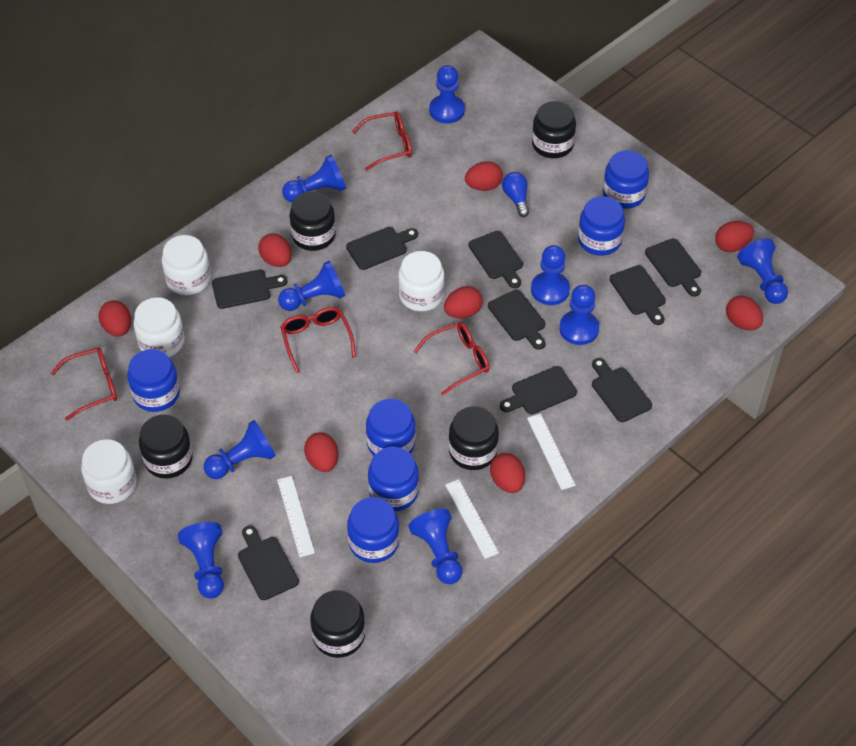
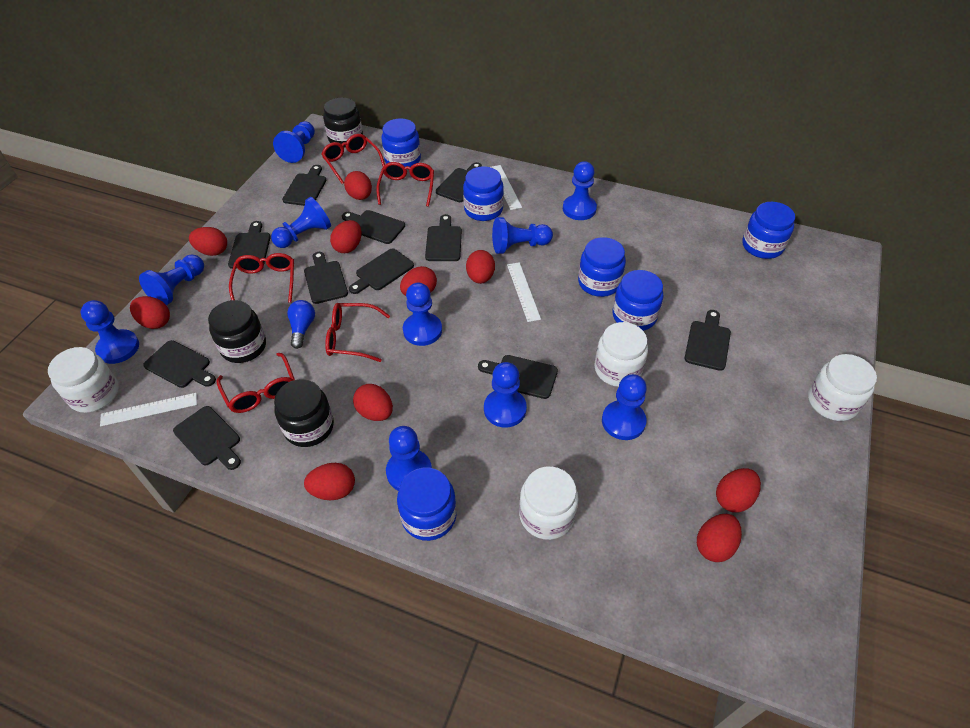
black cutting board: 9 -> 11
black jar: 5 -> 3
blue pawn: 9 -> 10
red egg: 8 -> 10
red glasses: 4 -> 5

